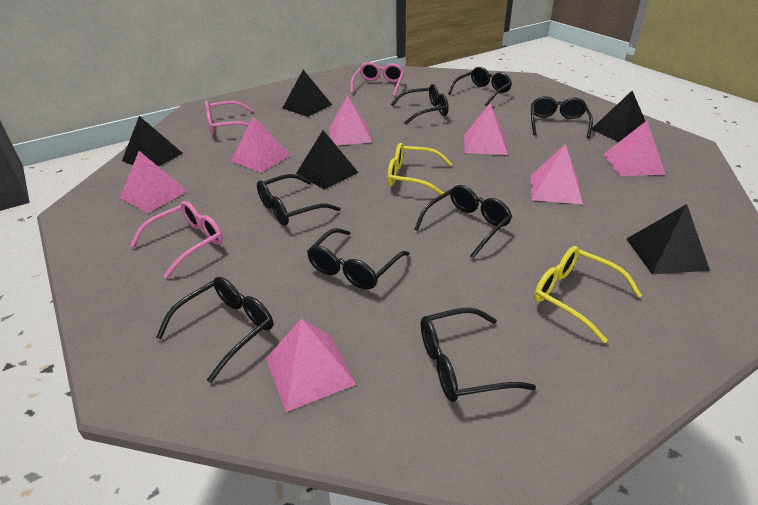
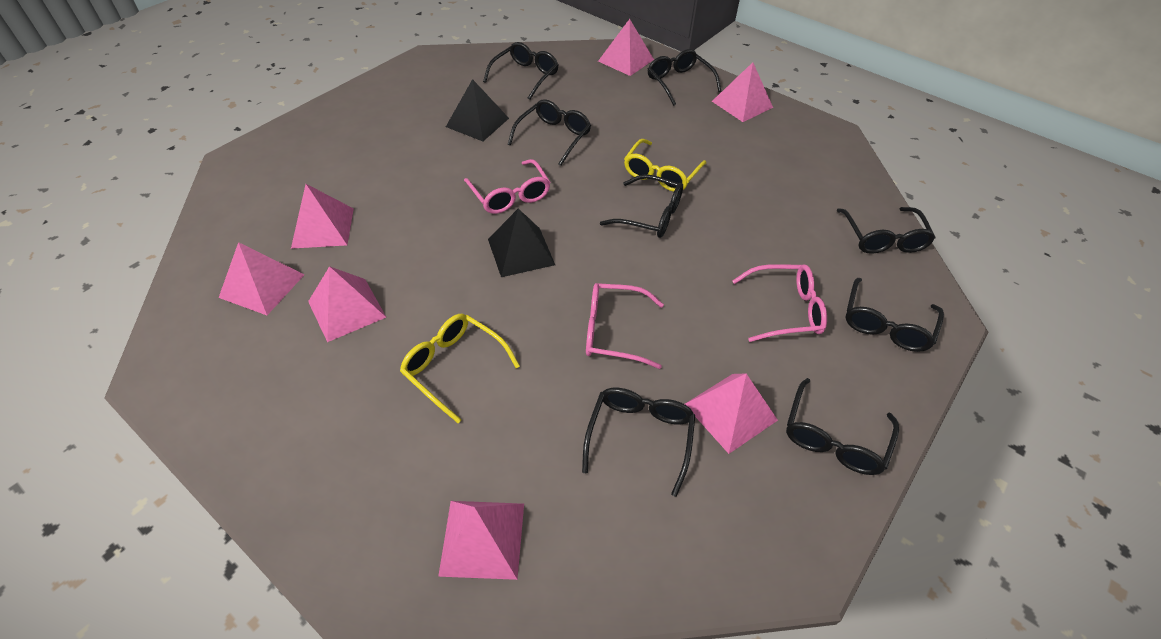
black pyramid: 5 -> 2

